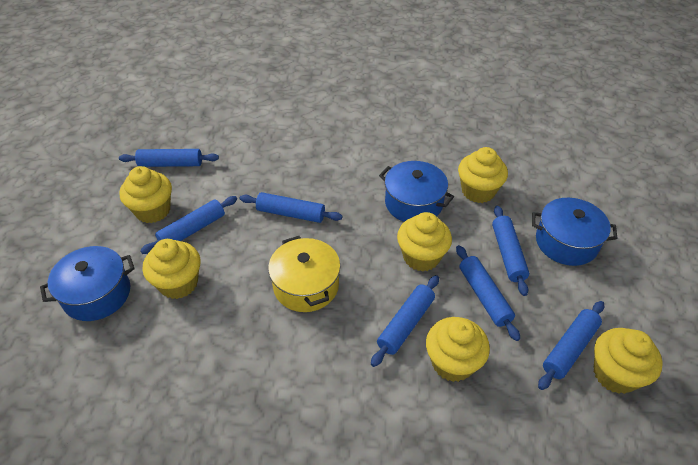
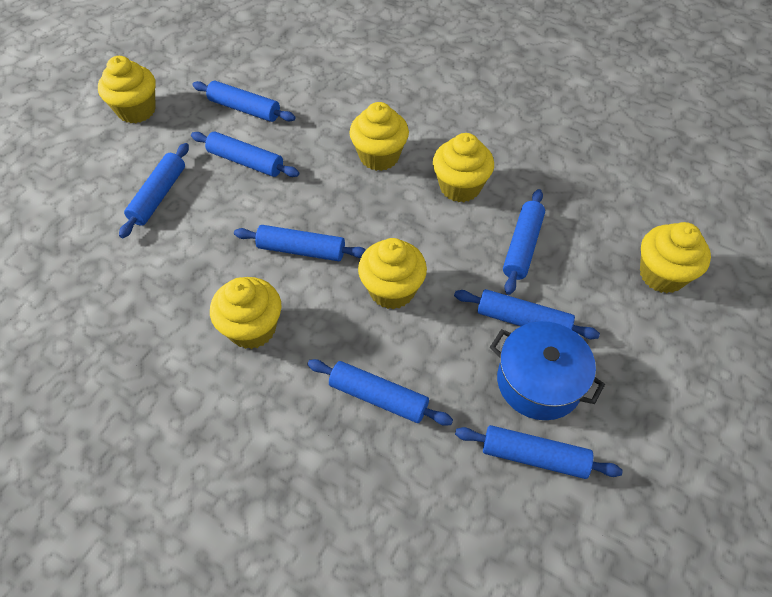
blue pot: 3 -> 1
blue rolling pin: 7 -> 8
yellow pot: 1 -> 0

